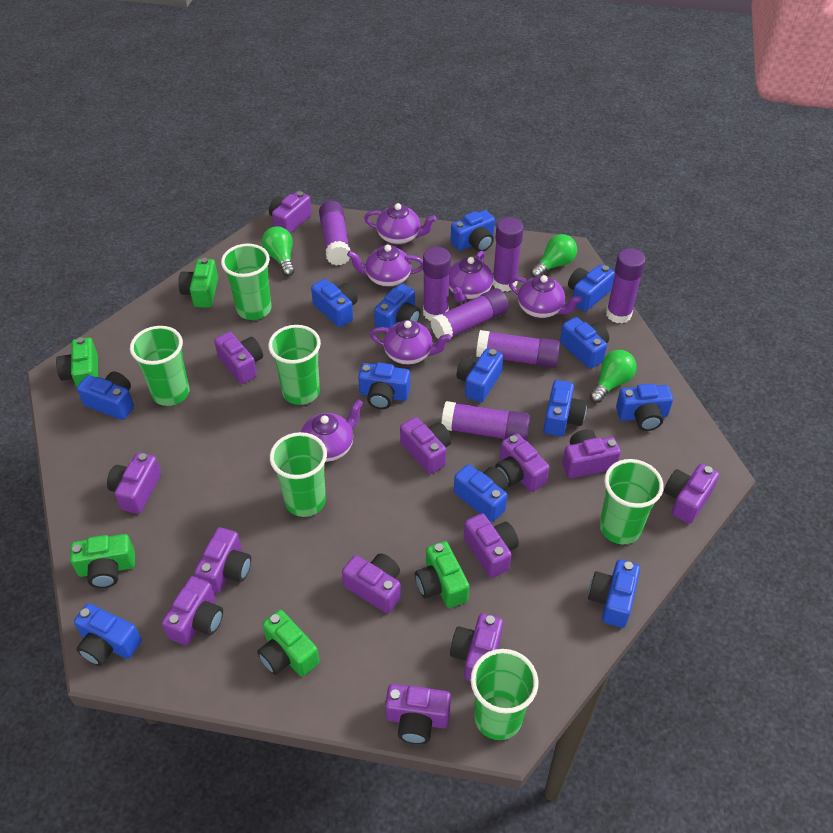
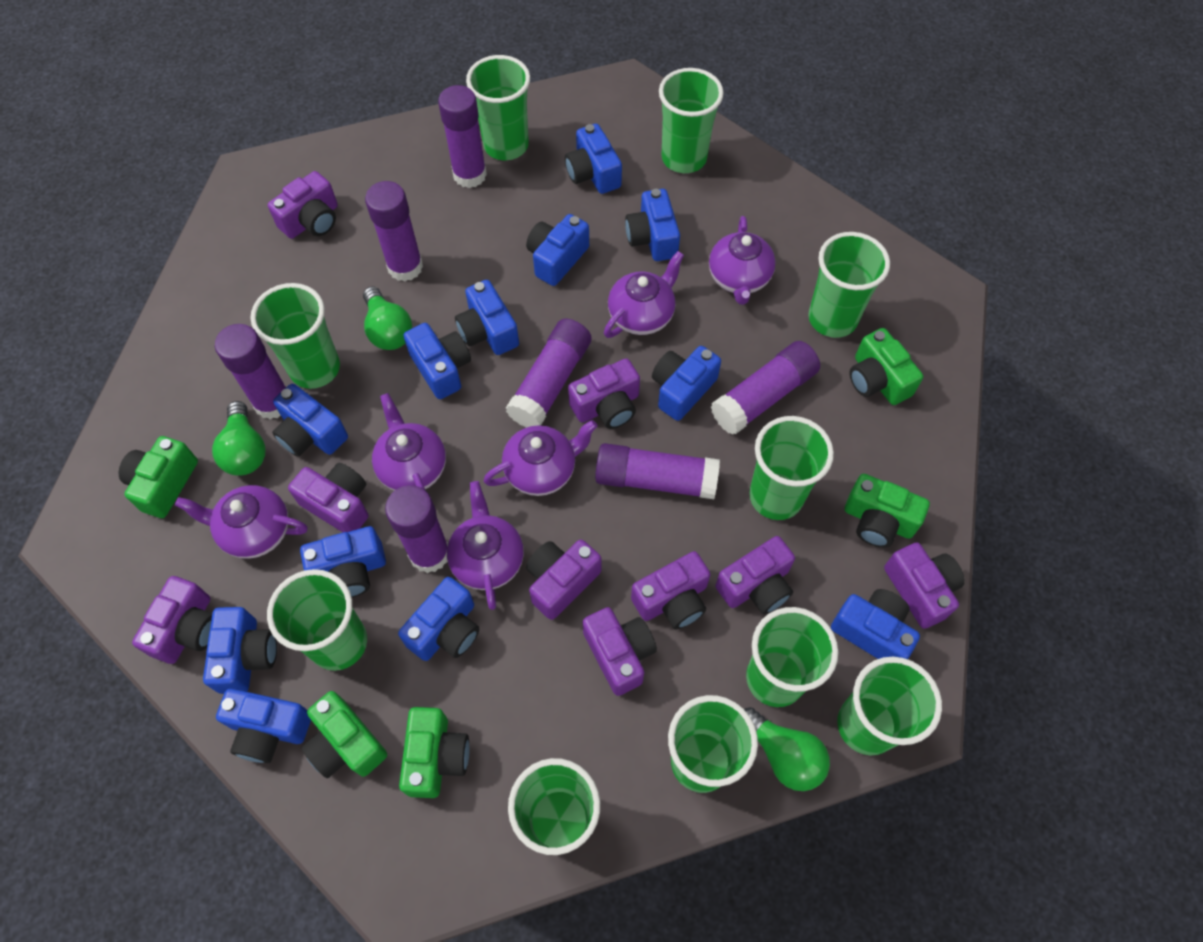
blue camera: 13 -> 12
green cup: 6 -> 10
purple camera: 13 -> 9

